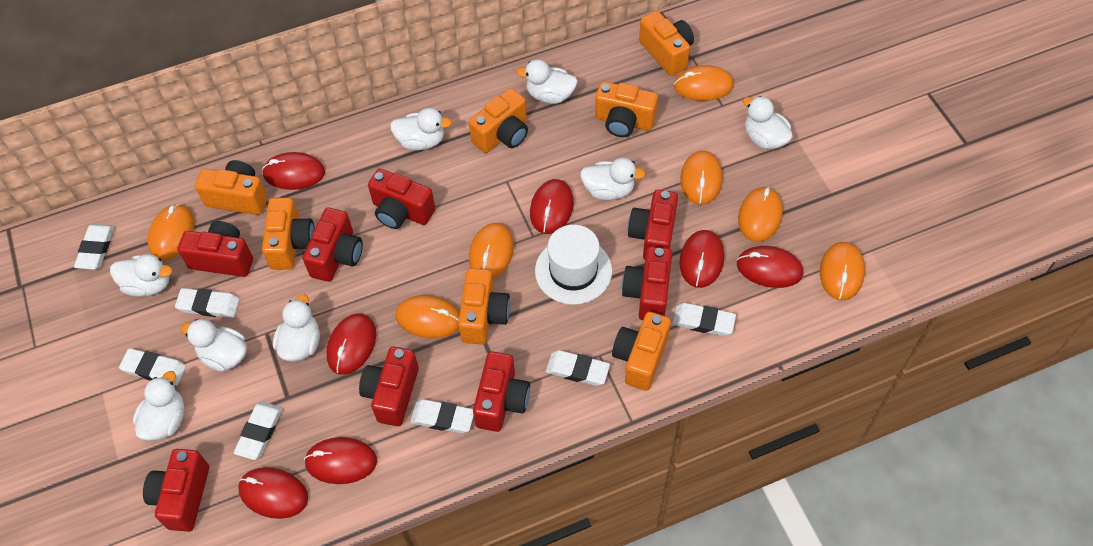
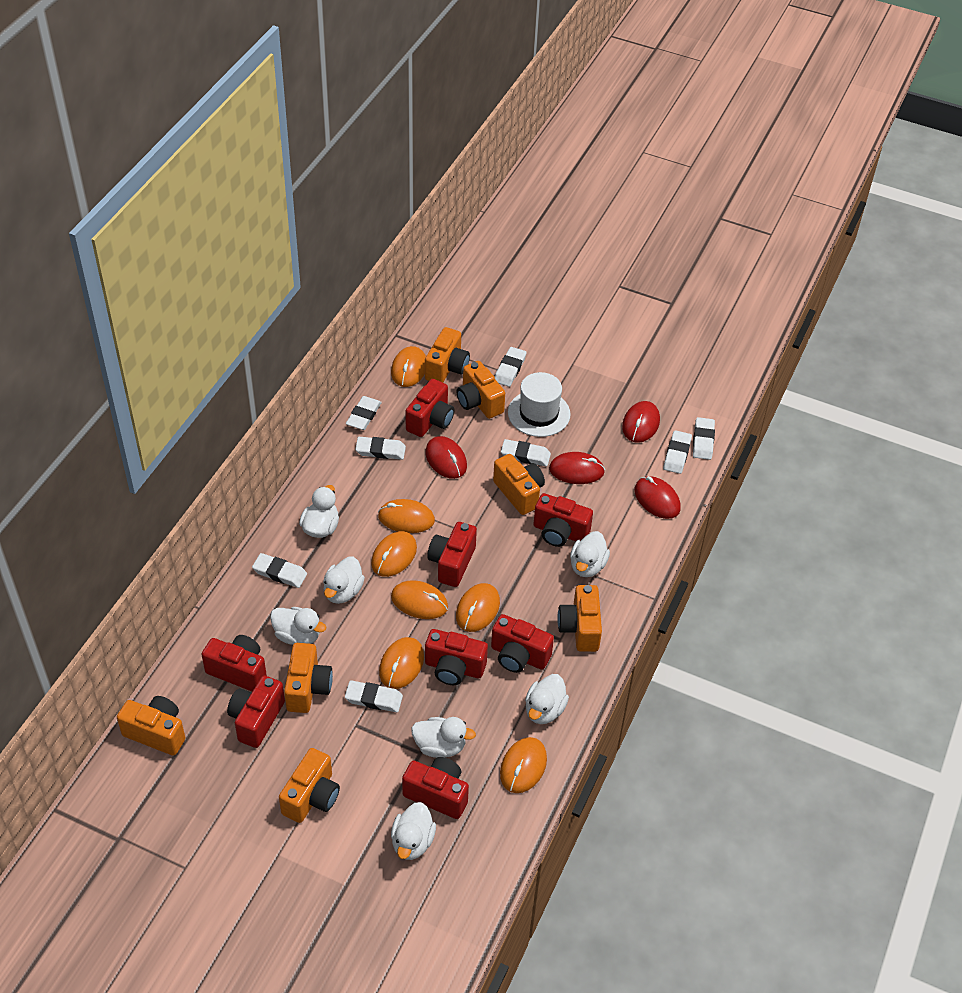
red mouse: 7 -> 4
white duck: 8 -> 7
white eraser: 7 -> 8

